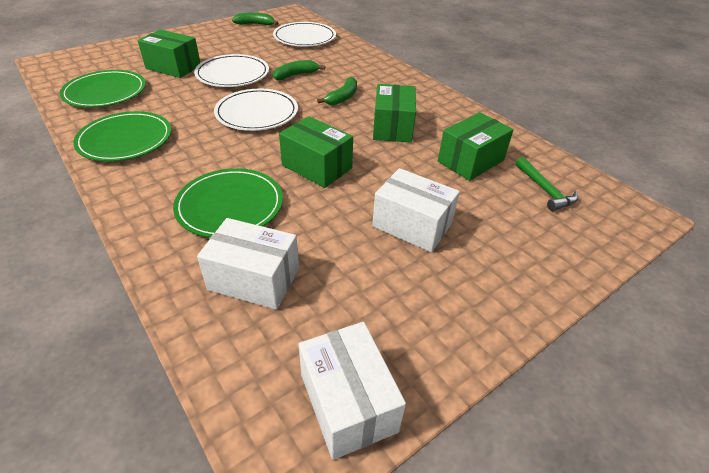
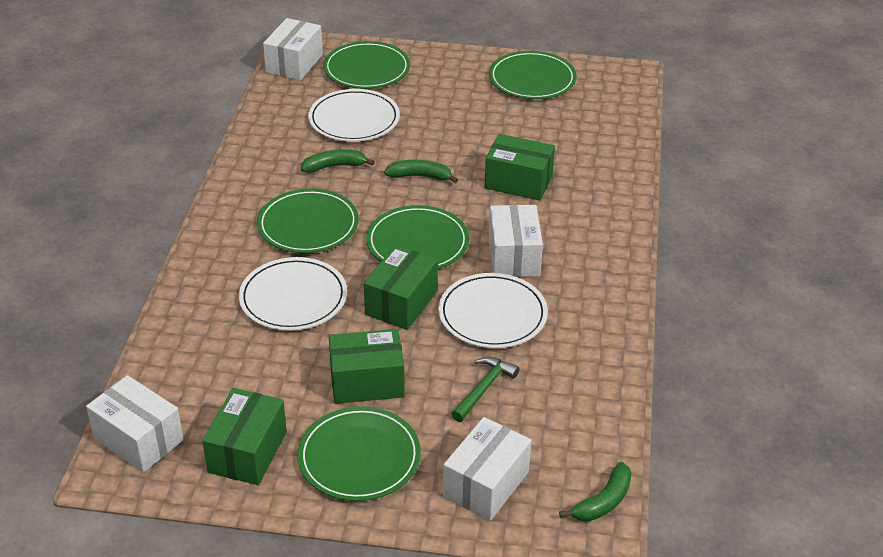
green plate: 3 -> 5
white box: 3 -> 4

